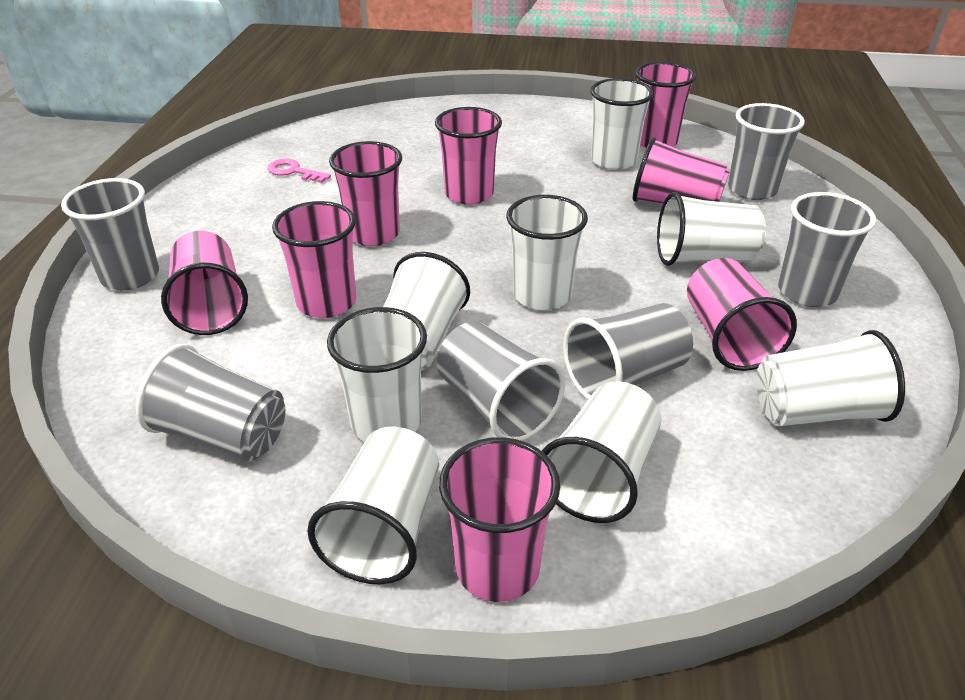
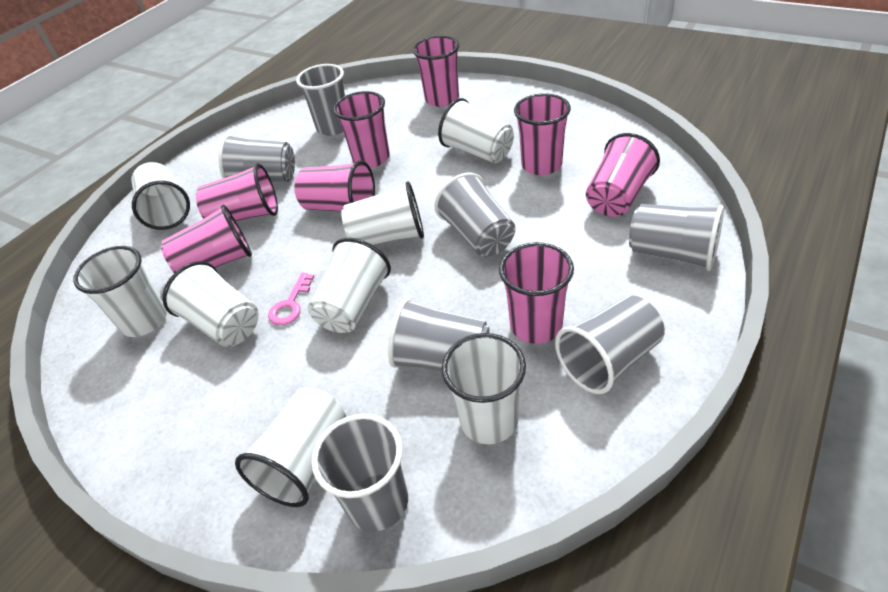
grey cup: 6 -> 7

